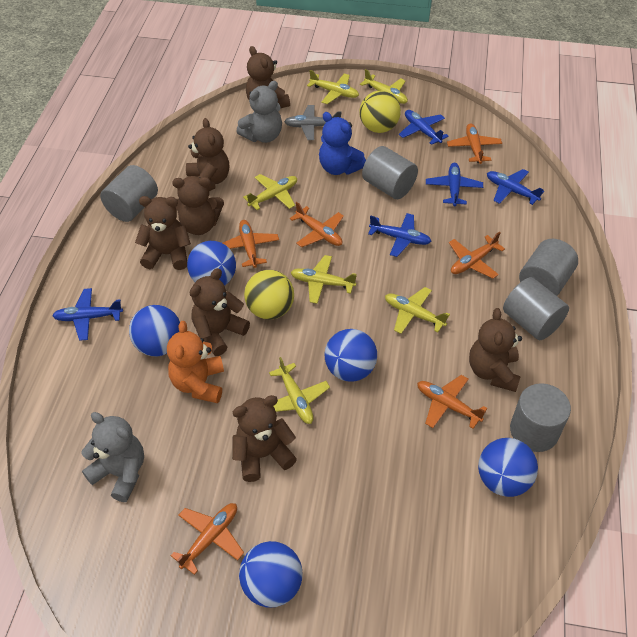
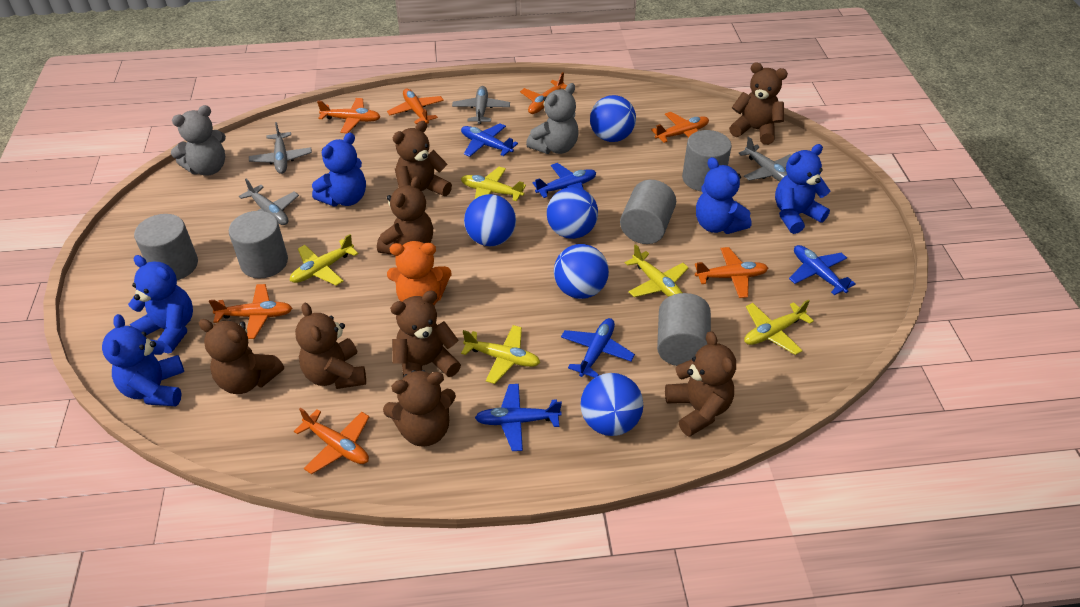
blue teddy bear: 1 -> 5
brown teddy bear: 7 -> 8
grey plane: 1 -> 4
orange plane: 6 -> 7
yellow ball: 2 -> 0
yellow plane: 6 -> 5

